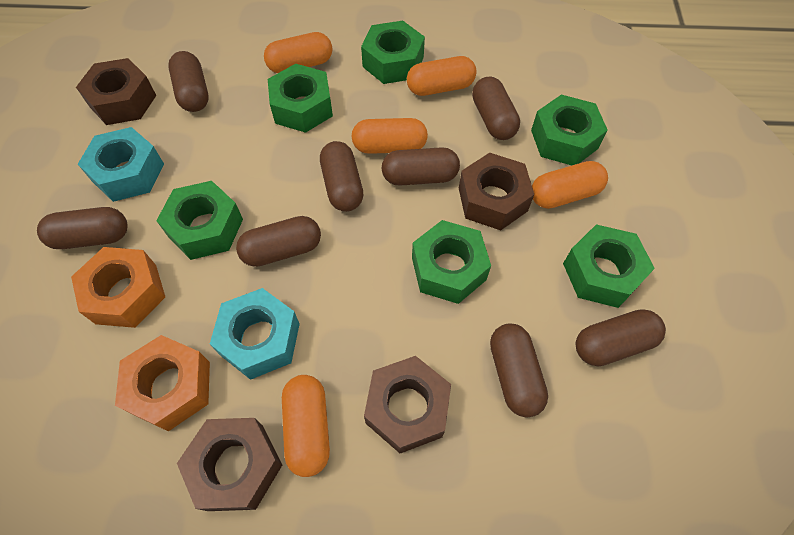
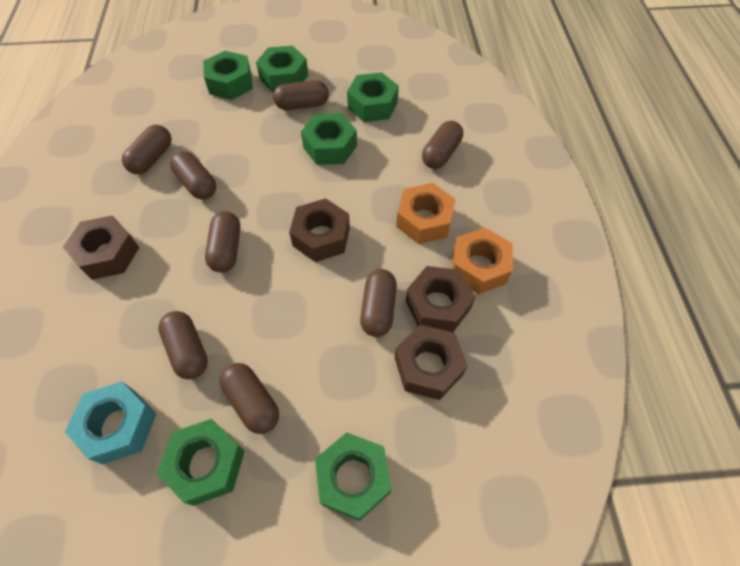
orange capsule: 5 -> 0
turquoise nut: 2 -> 1

